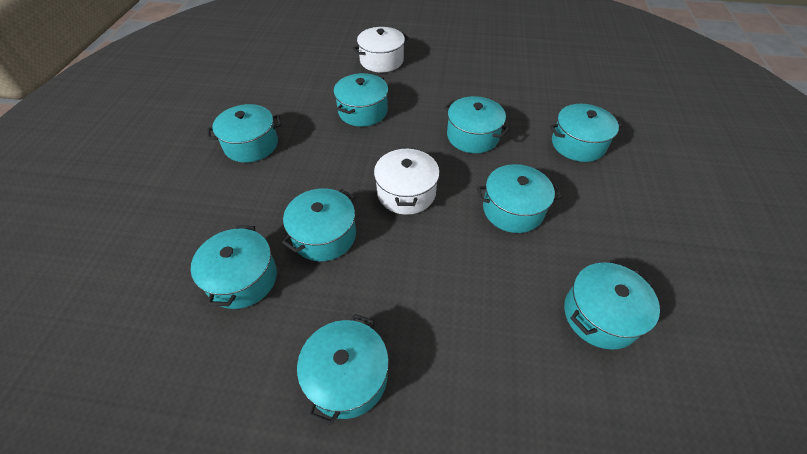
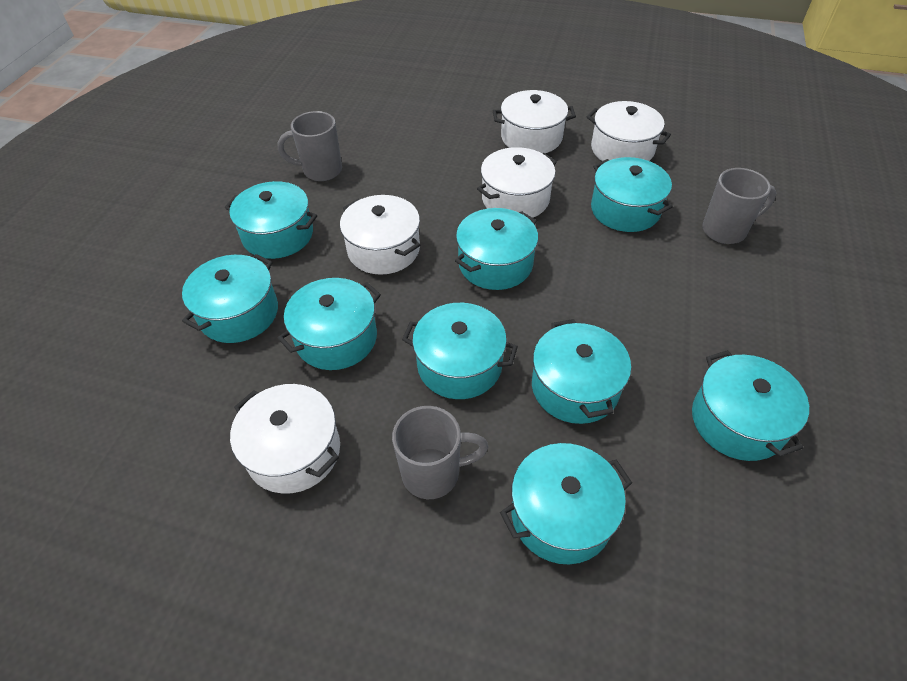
grey mug: 0 -> 3
white pot: 2 -> 5

